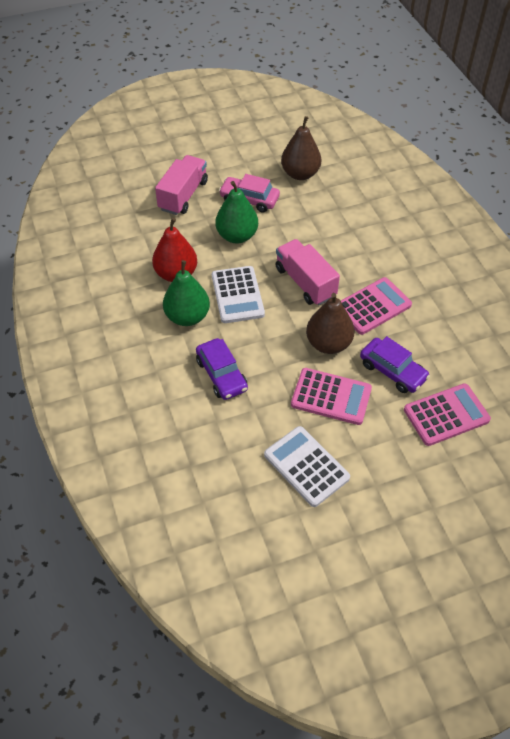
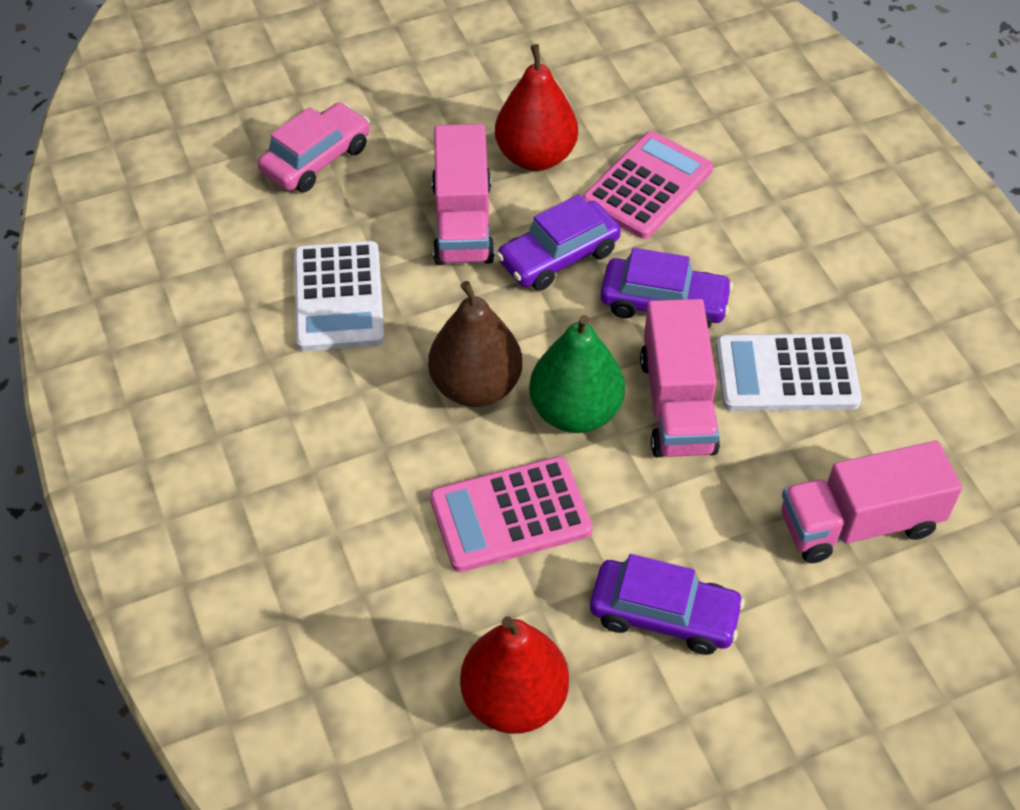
brown pear: 2 -> 1
green pear: 2 -> 1
pink calculator: 3 -> 2
pink truck: 2 -> 3
purple car: 2 -> 3
red pear: 1 -> 2

